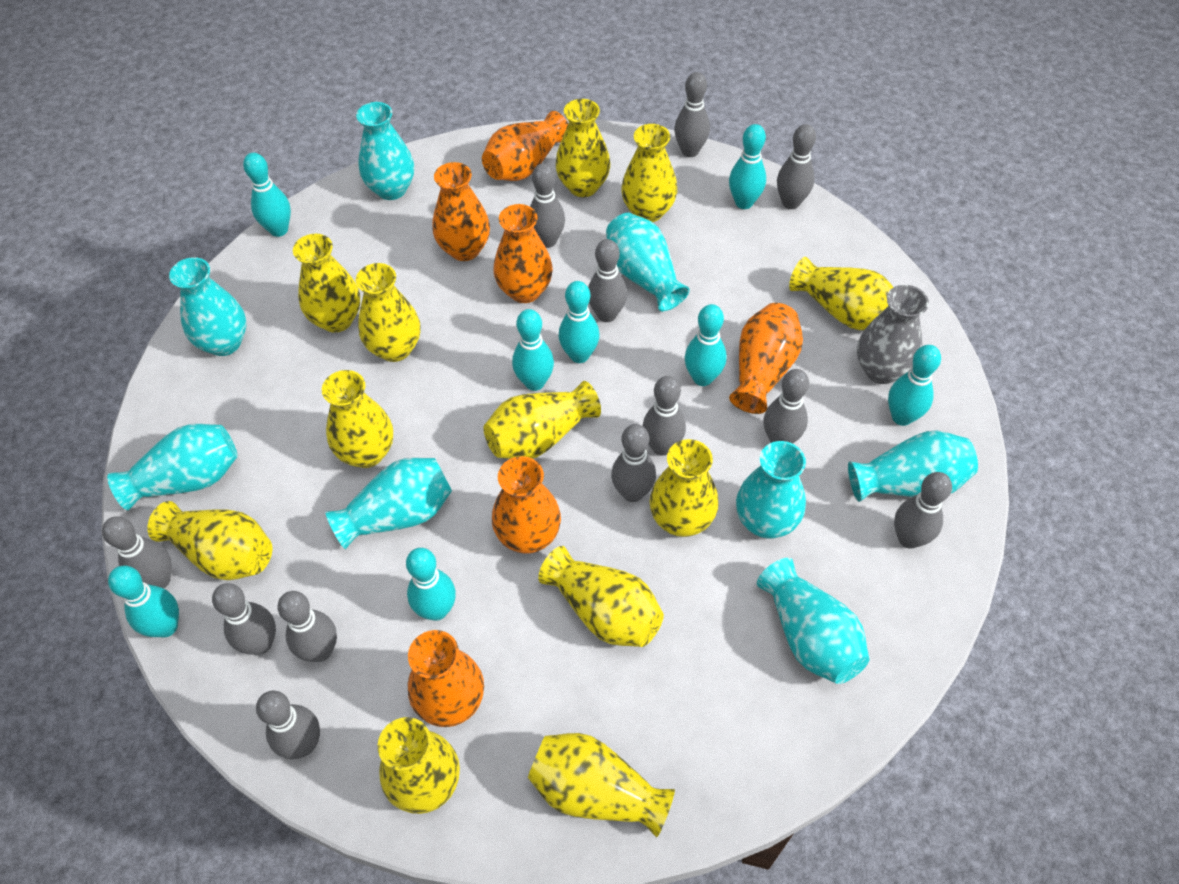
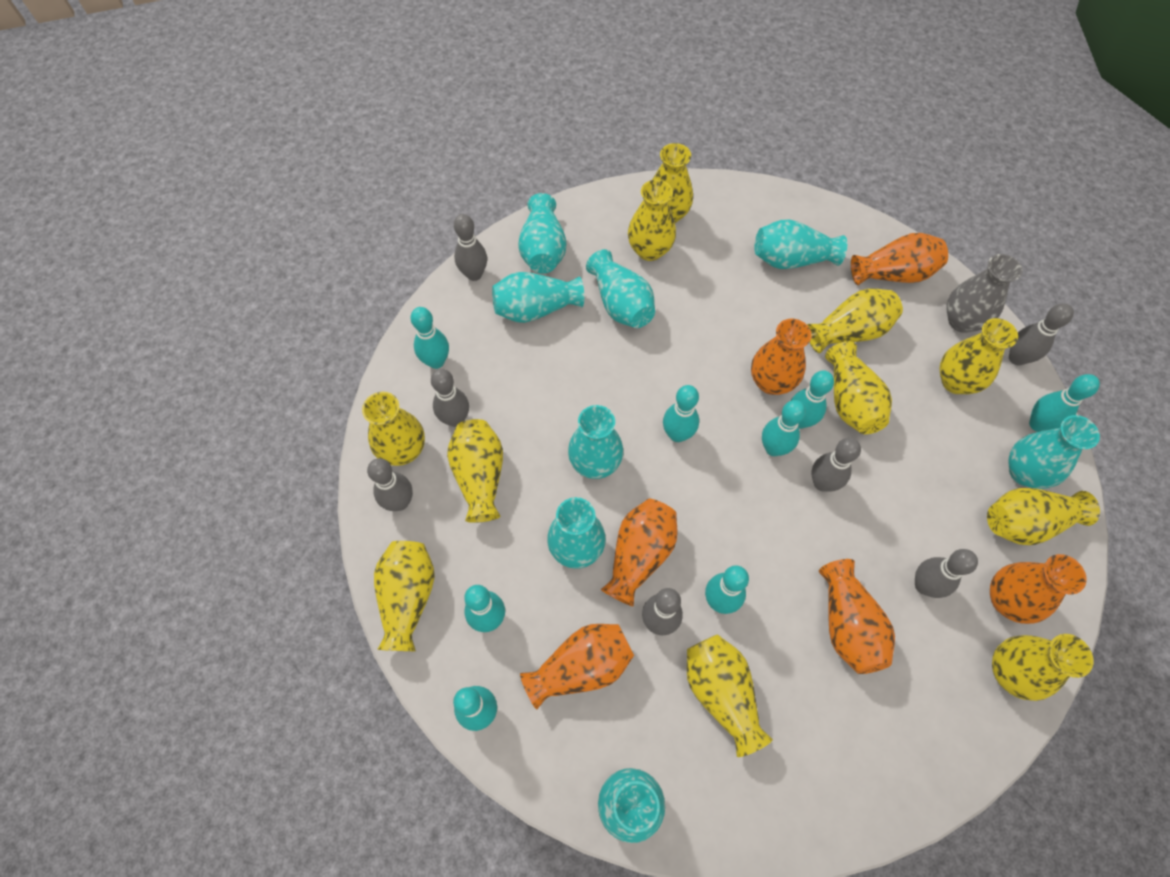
grey bowling pin: 12 -> 7
yellow vase: 12 -> 11

